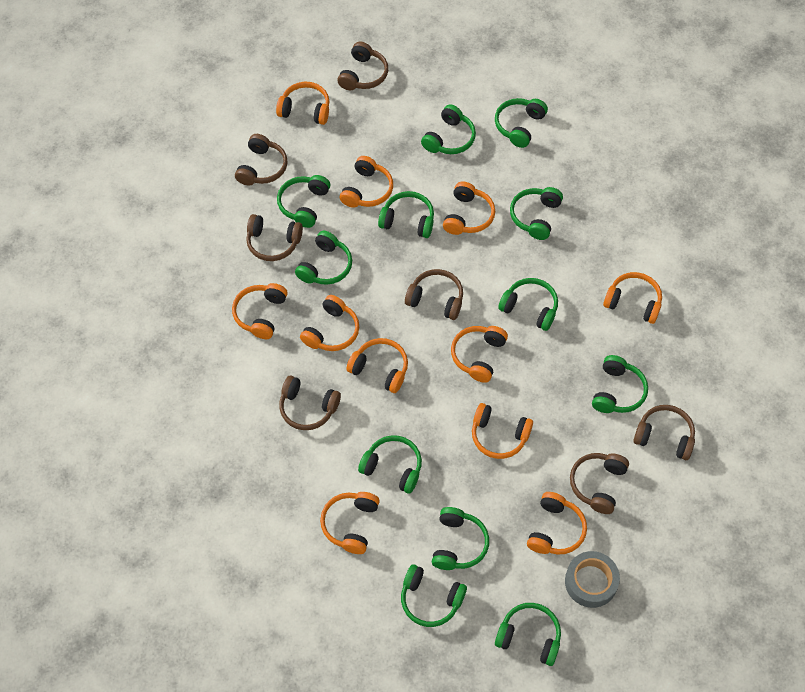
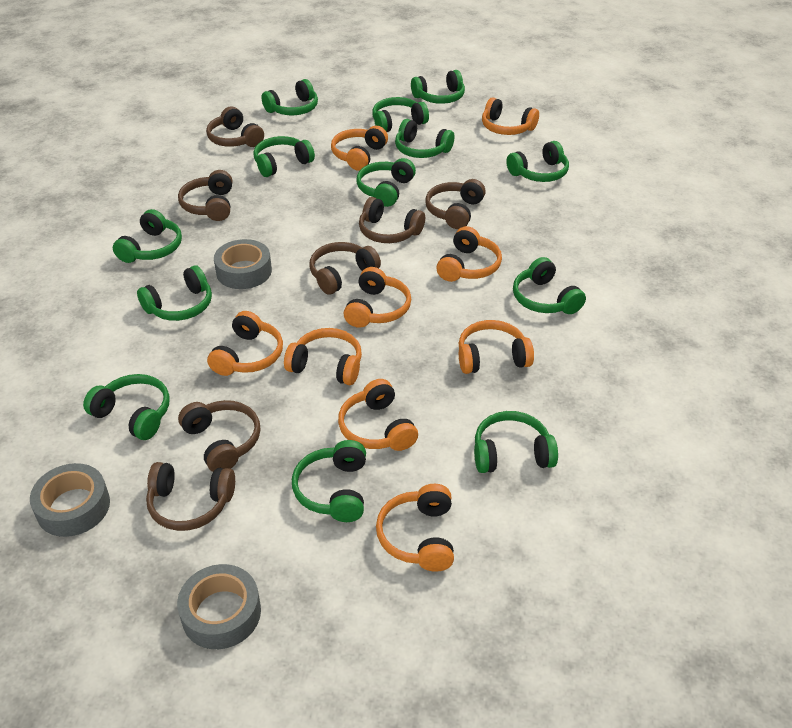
green headphones: 12 -> 13
grey tape: 1 -> 3
orange headphones: 11 -> 9

